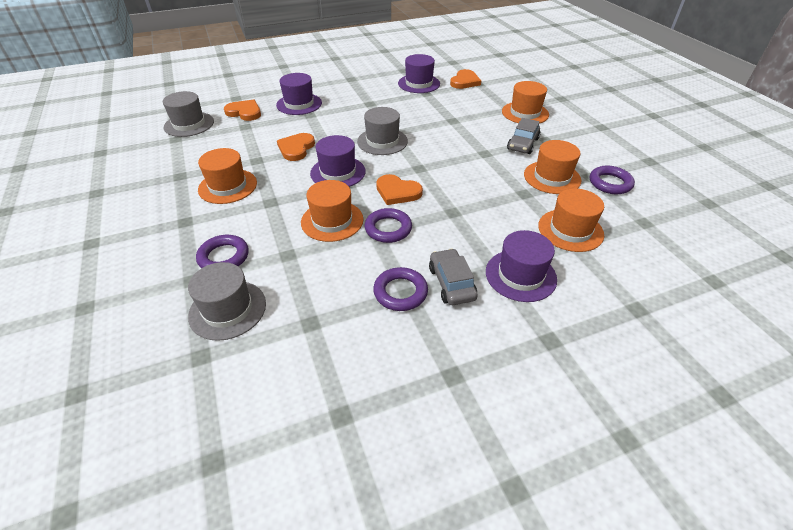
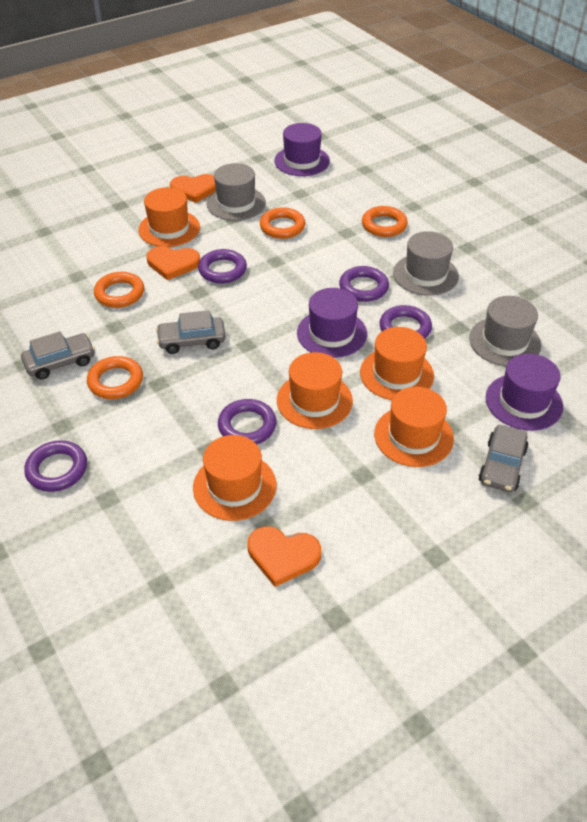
grey car: 2 -> 3
orange heart: 4 -> 3
orange ring: 0 -> 4
purple hat: 4 -> 3
purple ring: 4 -> 5

